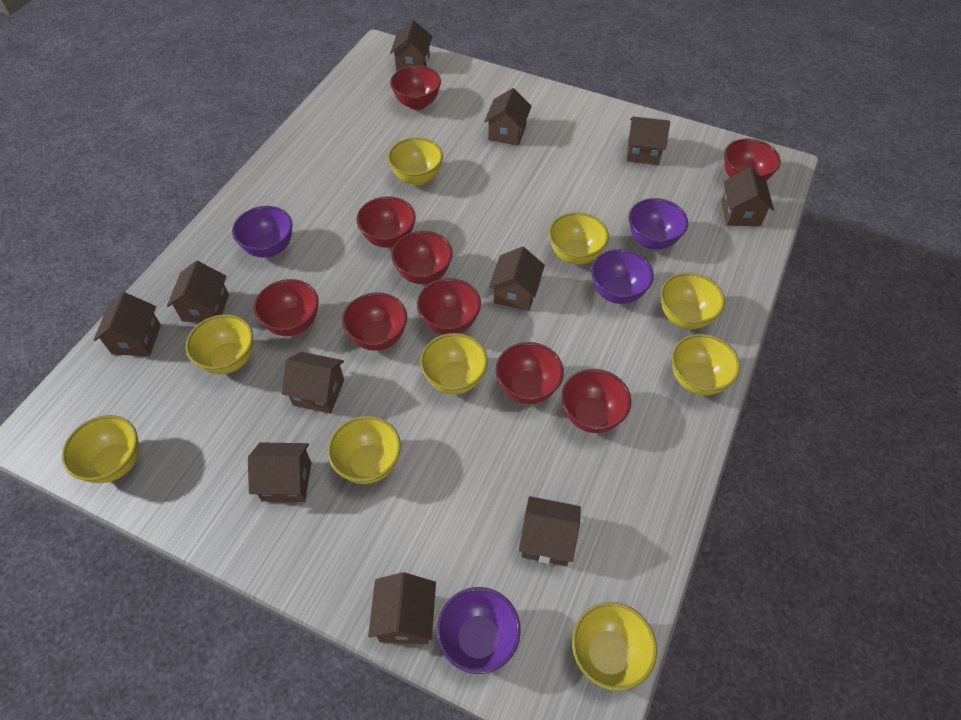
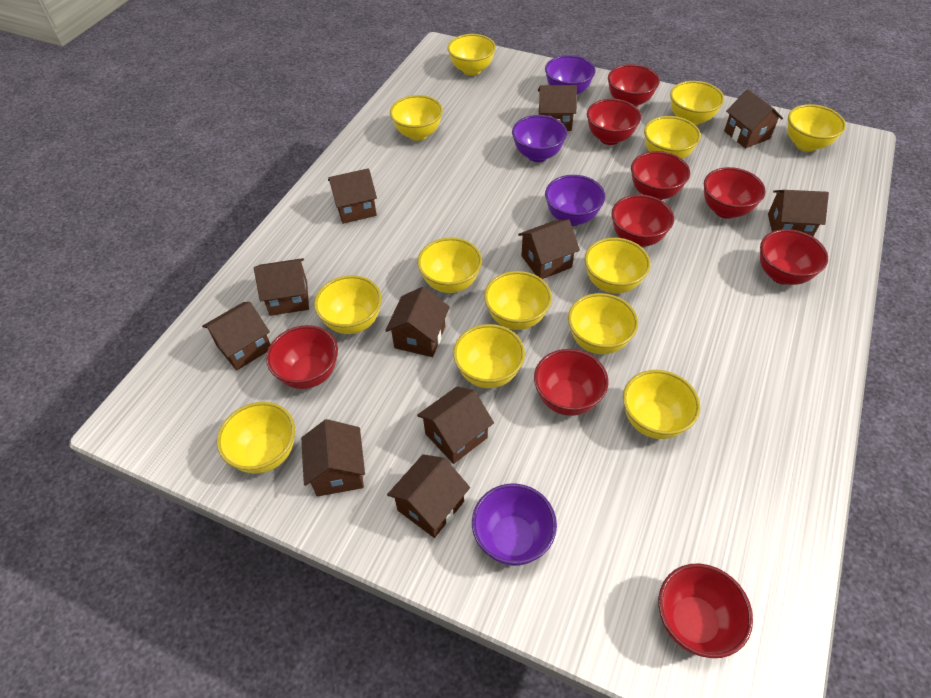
yellow bowl: 9 -> 13

